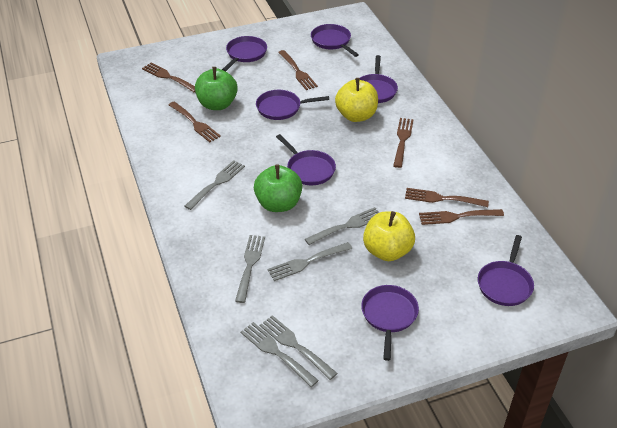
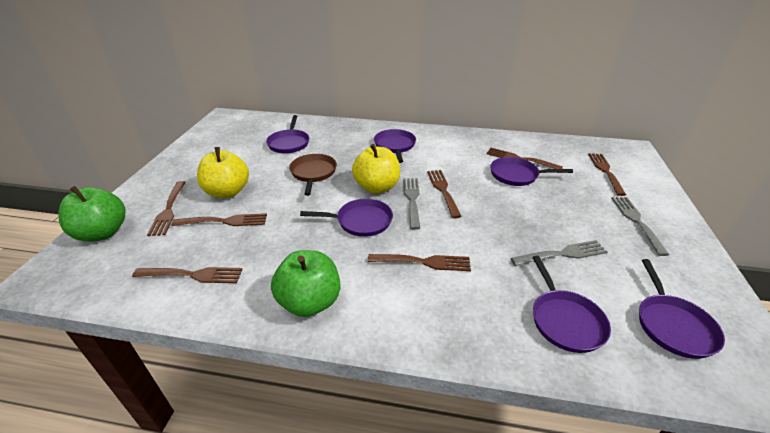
brown fork: 6 -> 7
brown pan: 0 -> 1
grey fork: 6 -> 3
purple pan: 7 -> 6

